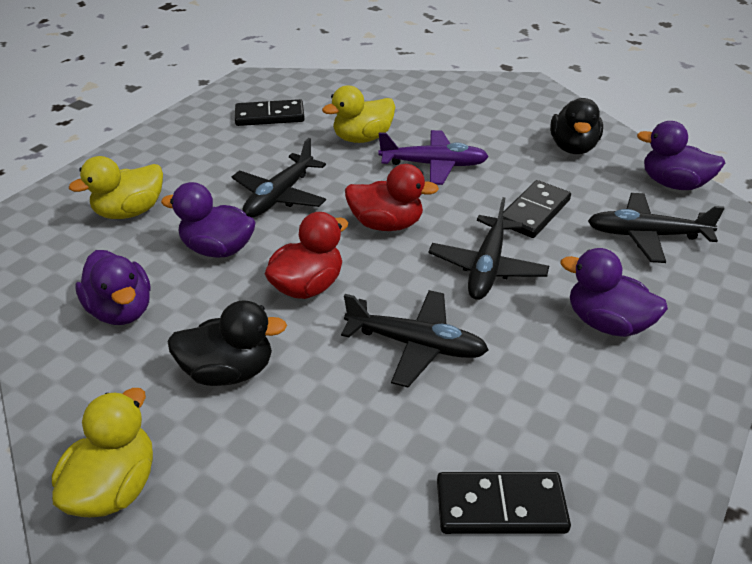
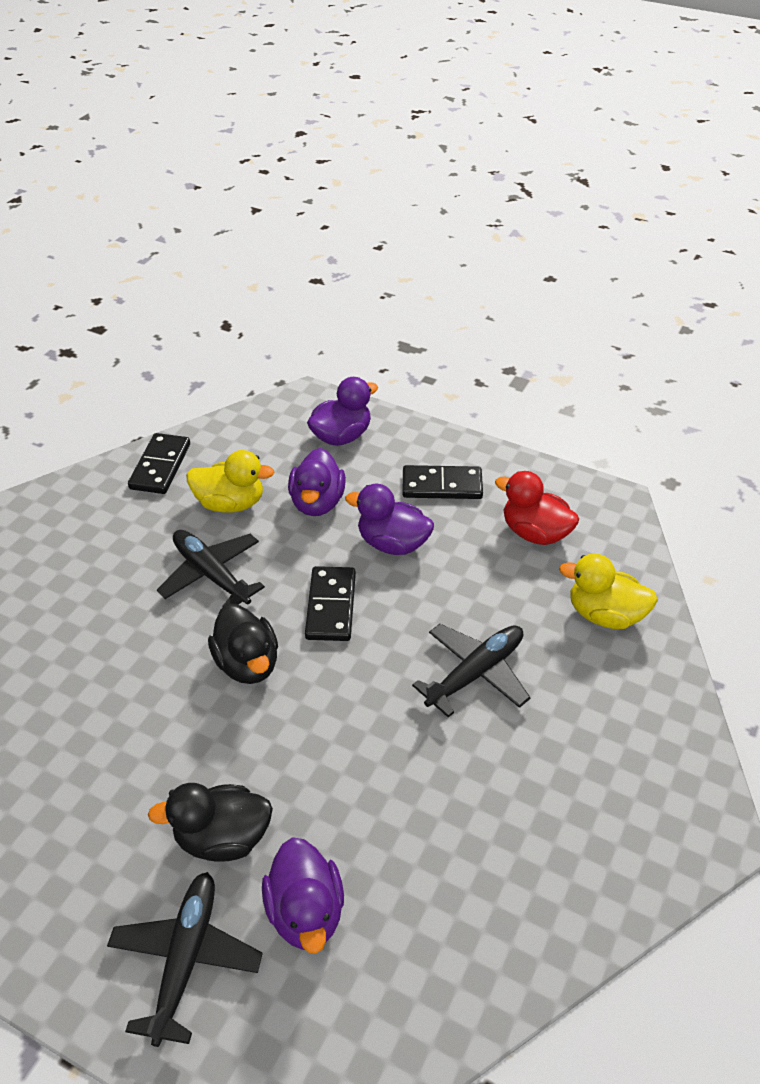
black plane: 4 -> 3
purple plane: 1 -> 0
red duck: 2 -> 1
yellow duck: 3 -> 2

